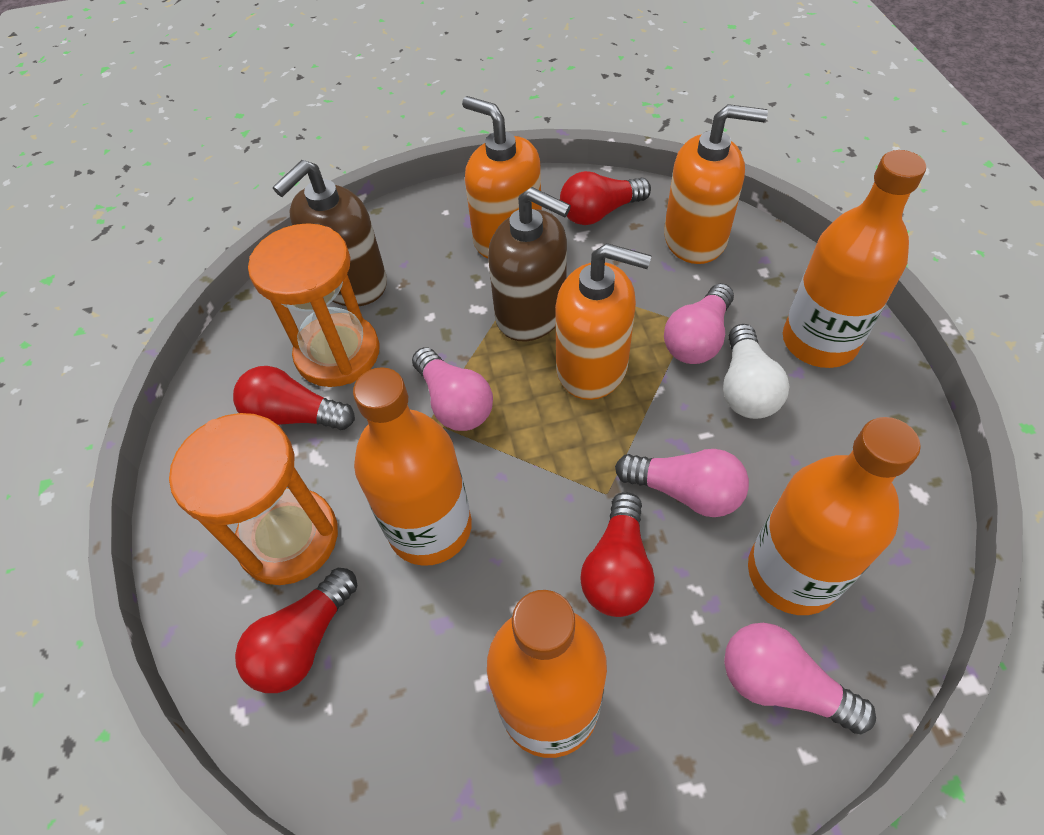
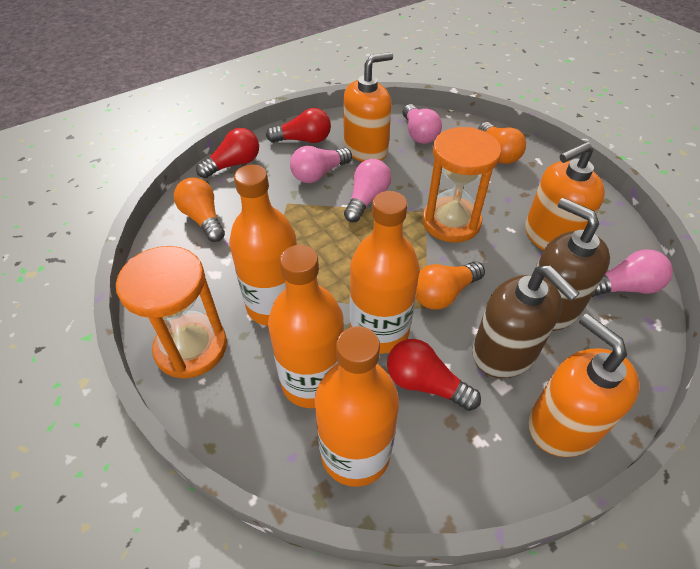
orange light bulb: 0 -> 3
red light bulb: 4 -> 3
white light bulb: 1 -> 0

